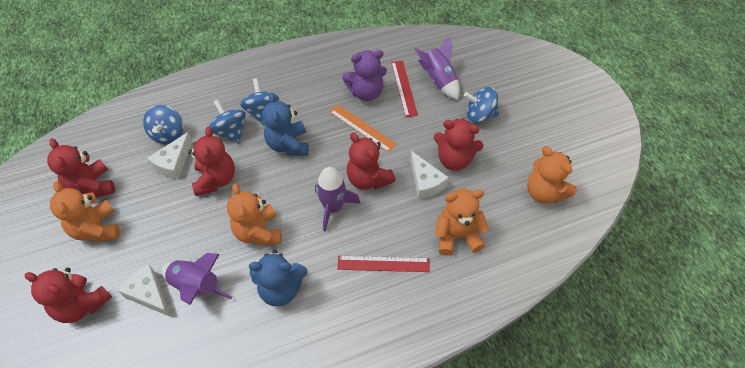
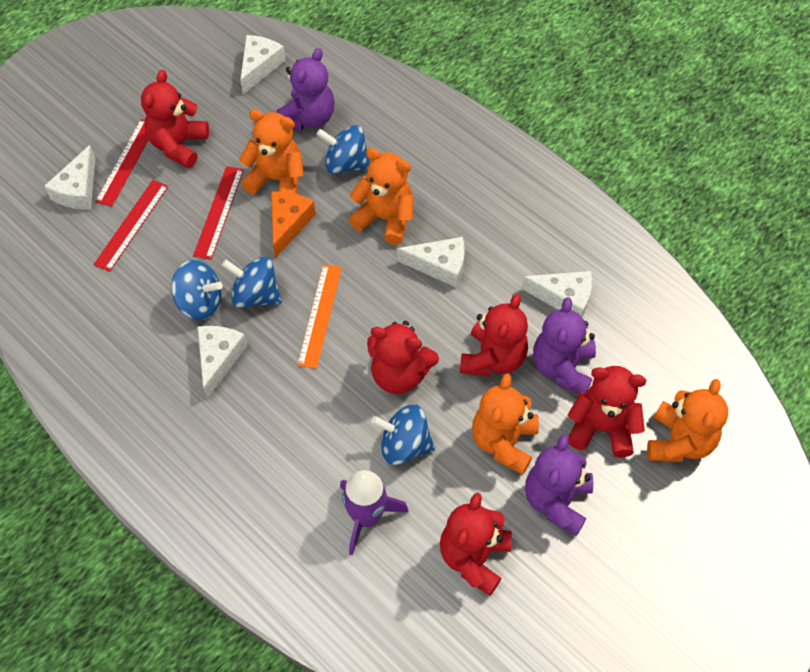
blue teddy bear: 2 -> 0
orange cheese: 0 -> 1
purple rocket: 3 -> 1
purple teddy bear: 1 -> 3
red ruler: 2 -> 3
white cheese: 3 -> 5

